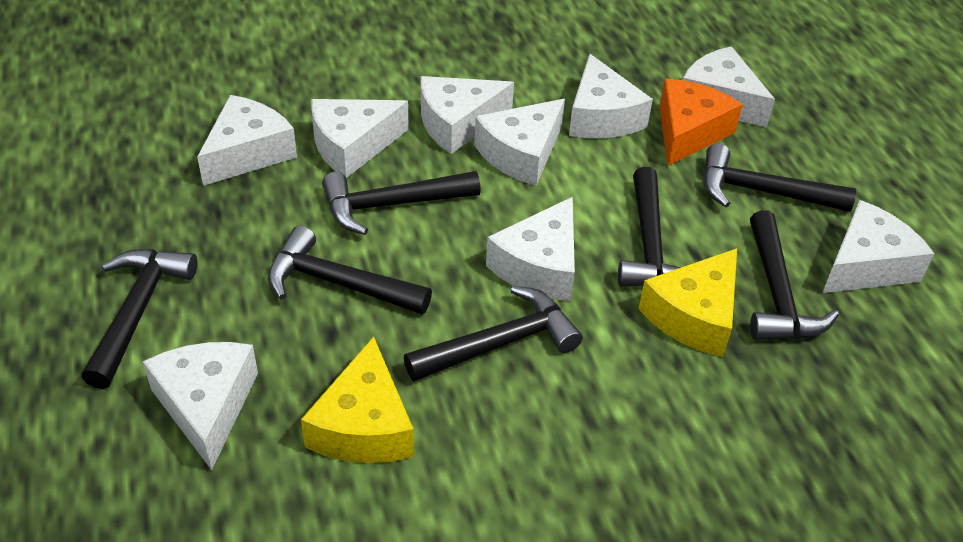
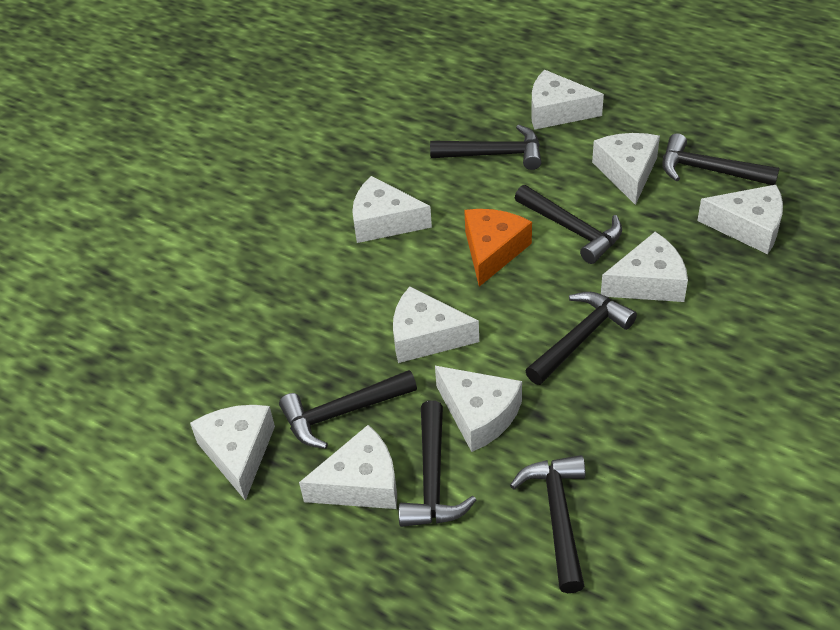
yellow cheese: 2 -> 0

